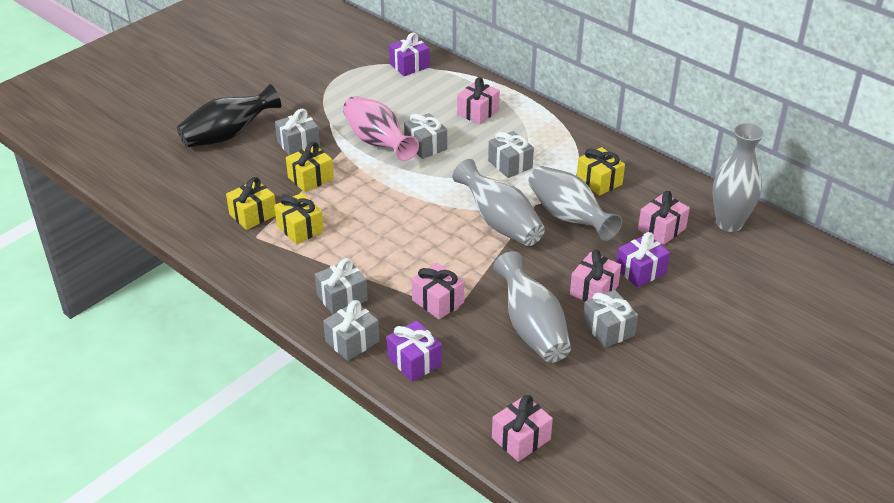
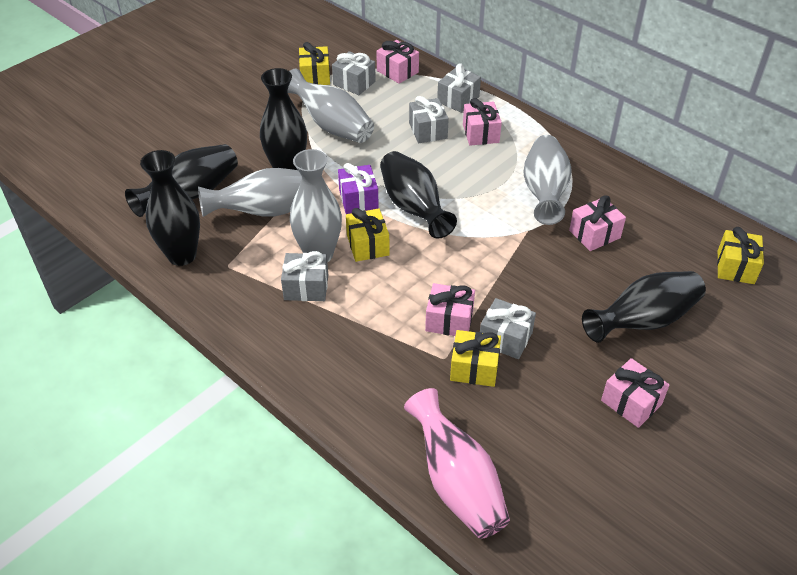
black vase: 1 -> 5
grey gift: 6 -> 5
purple gift: 3 -> 1

